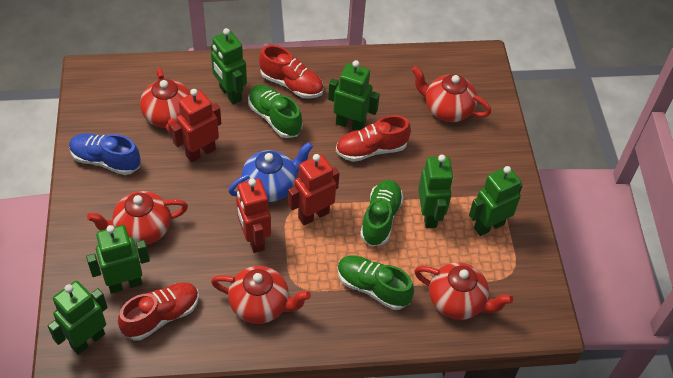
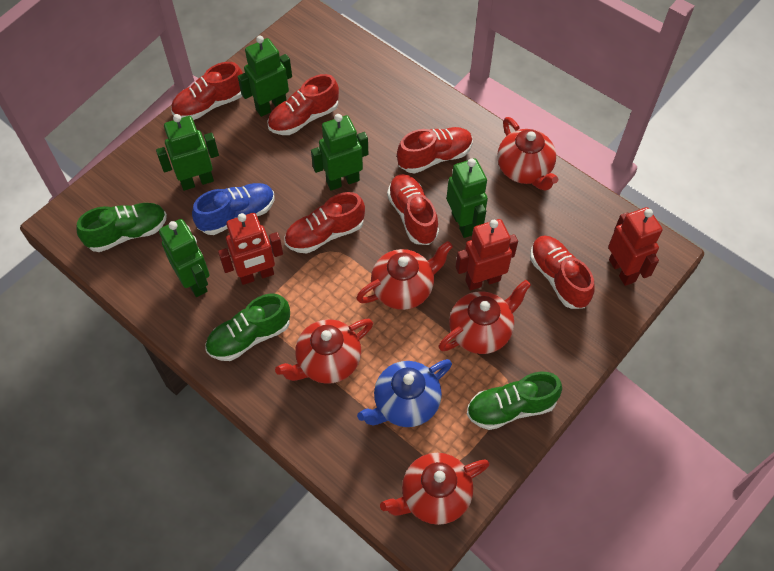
green robot: 6 -> 5
red shoe: 3 -> 6

